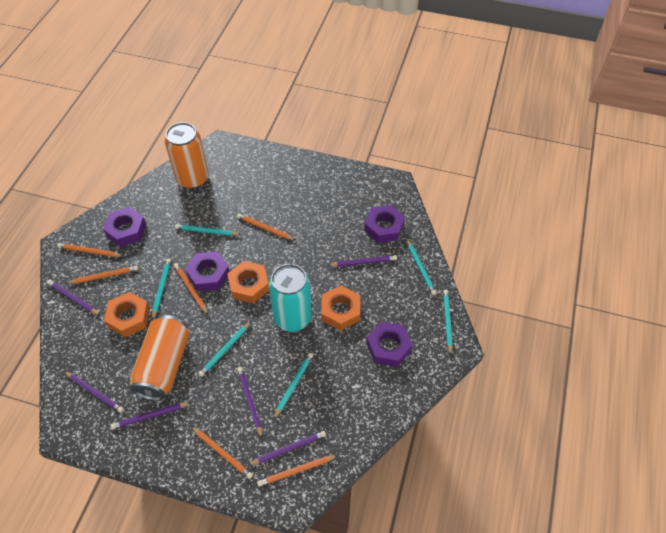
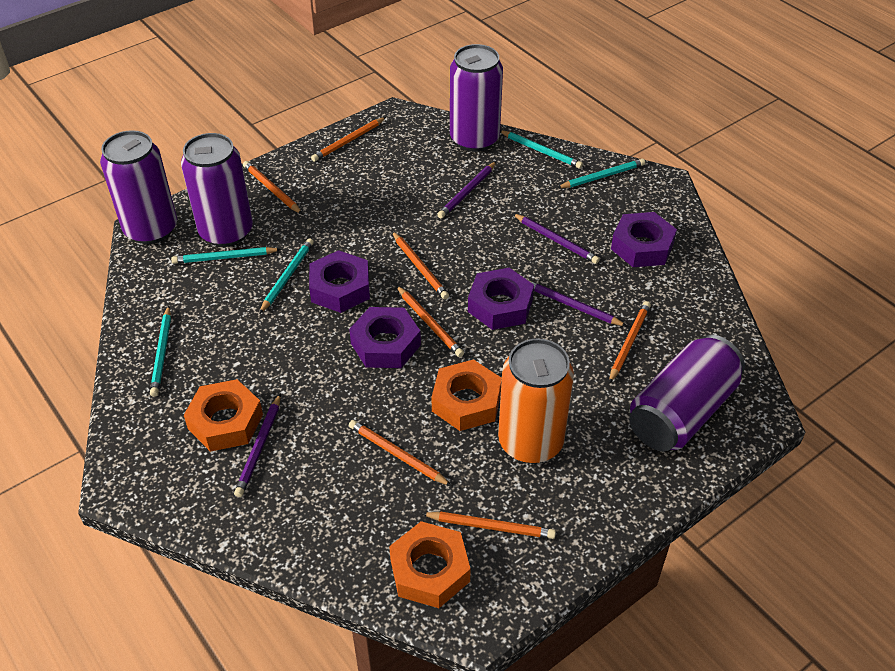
orange can: 2 -> 1
orange pencil: 6 -> 7
purple can: 0 -> 4
purple pencil: 6 -> 4
turquoise can: 1 -> 0
turquoise pencil: 6 -> 5

